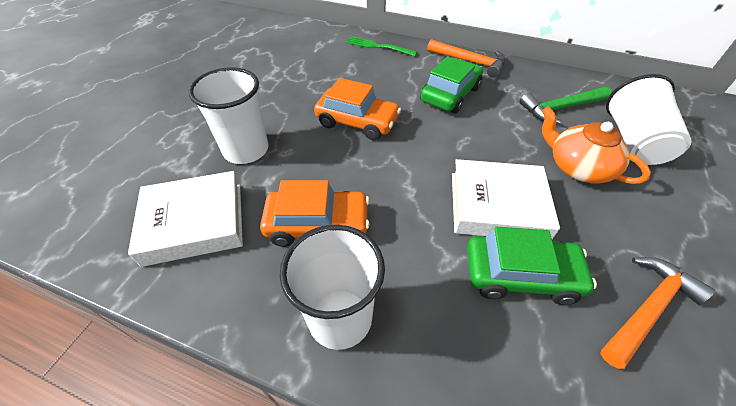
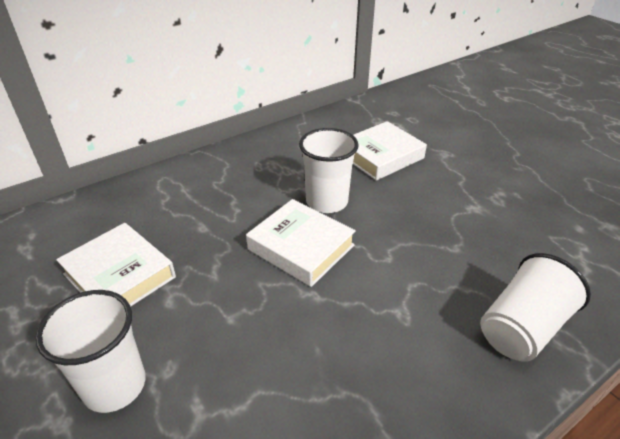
green car: 2 -> 0
green fork: 1 -> 0
green hammer: 1 -> 0
orange car: 2 -> 0
orange hammer: 2 -> 0
orange teapot: 1 -> 0
white book: 2 -> 3

